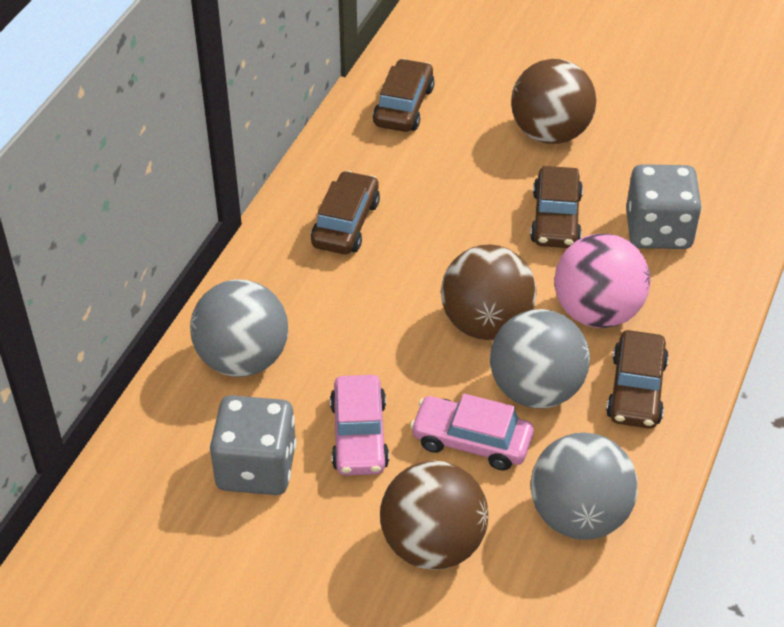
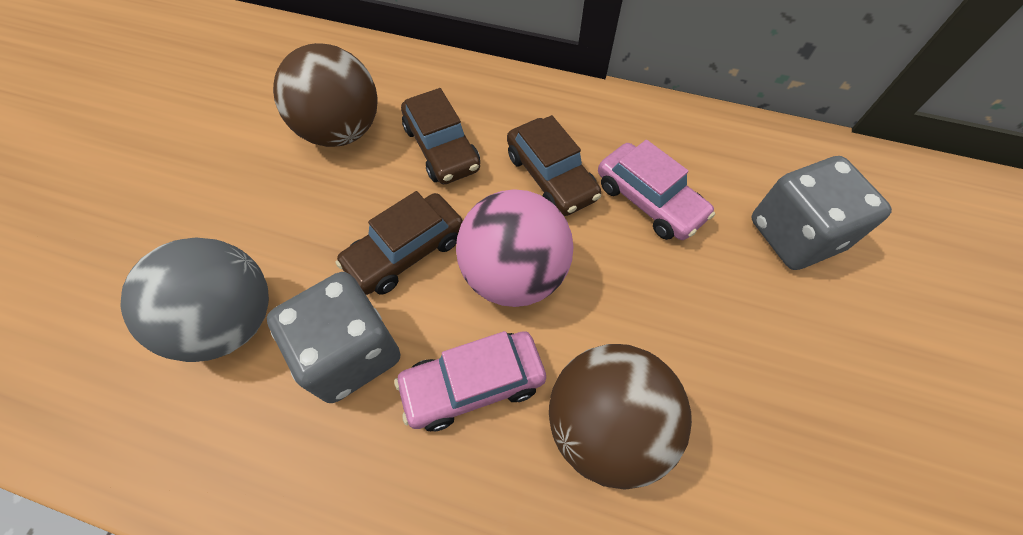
brown ball: 3 -> 2
brown car: 4 -> 3
grey ball: 3 -> 1

